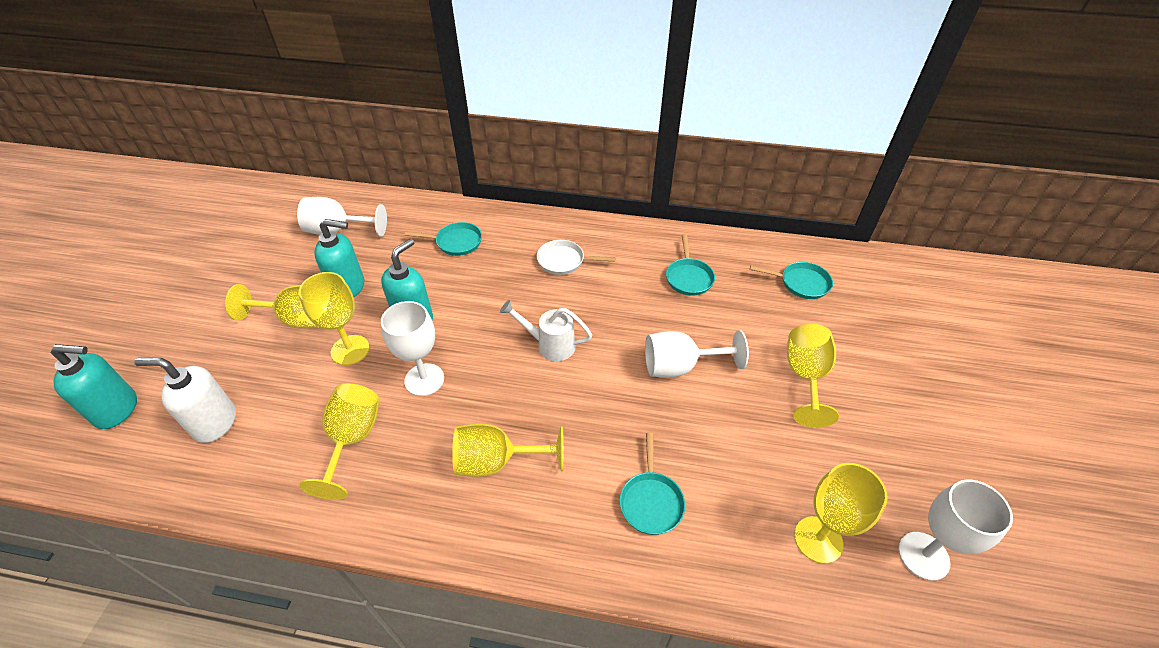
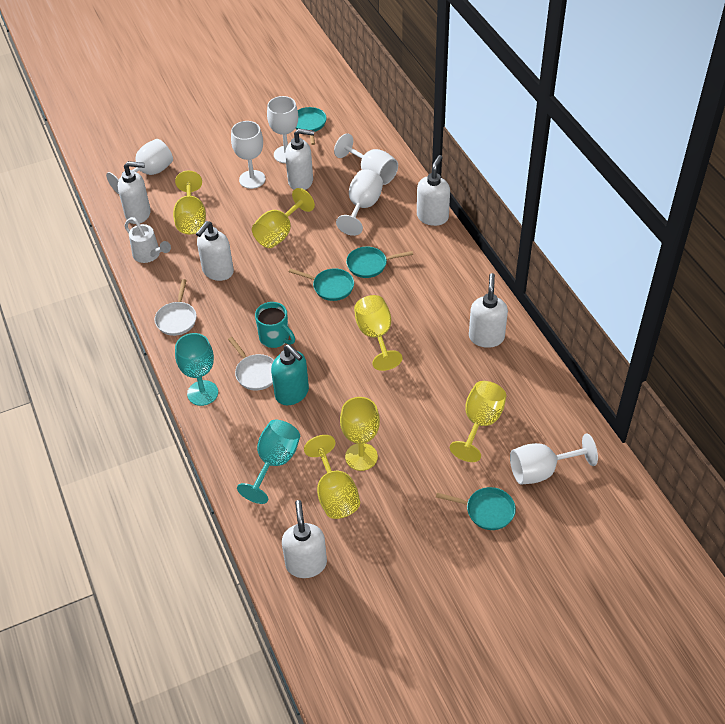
turquoise goblet: 0 -> 2
turquoise mug: 0 -> 1
turquoise soap dispenser: 3 -> 1
white goblet: 4 -> 6
white pan: 1 -> 2
white soap dispenser: 1 -> 6

